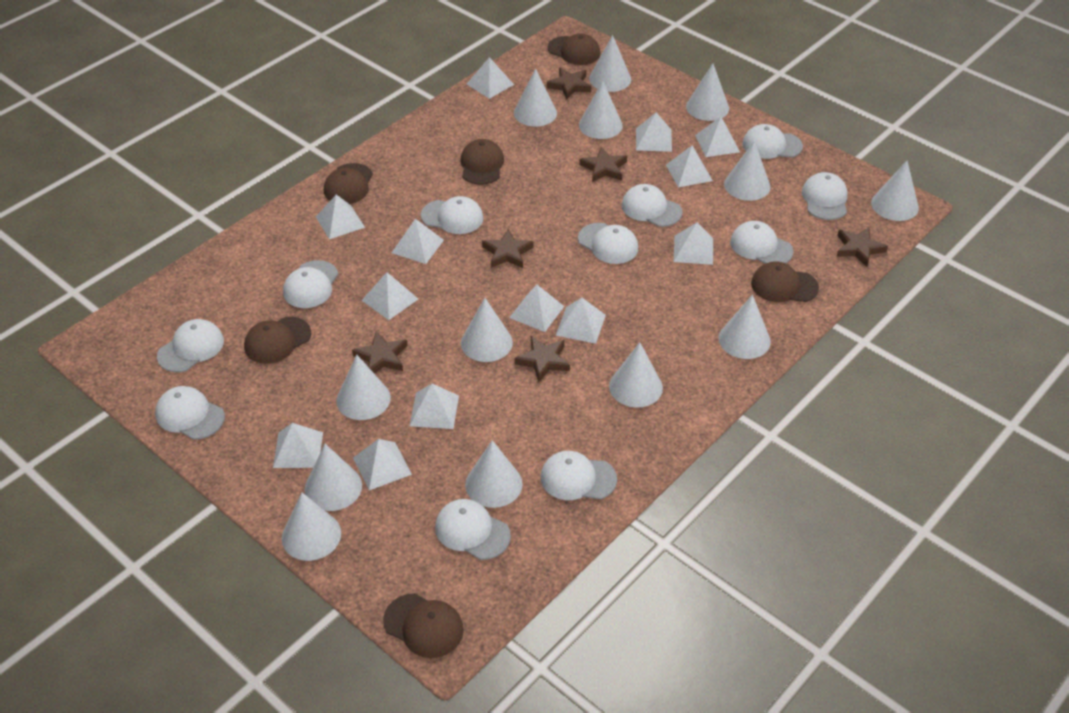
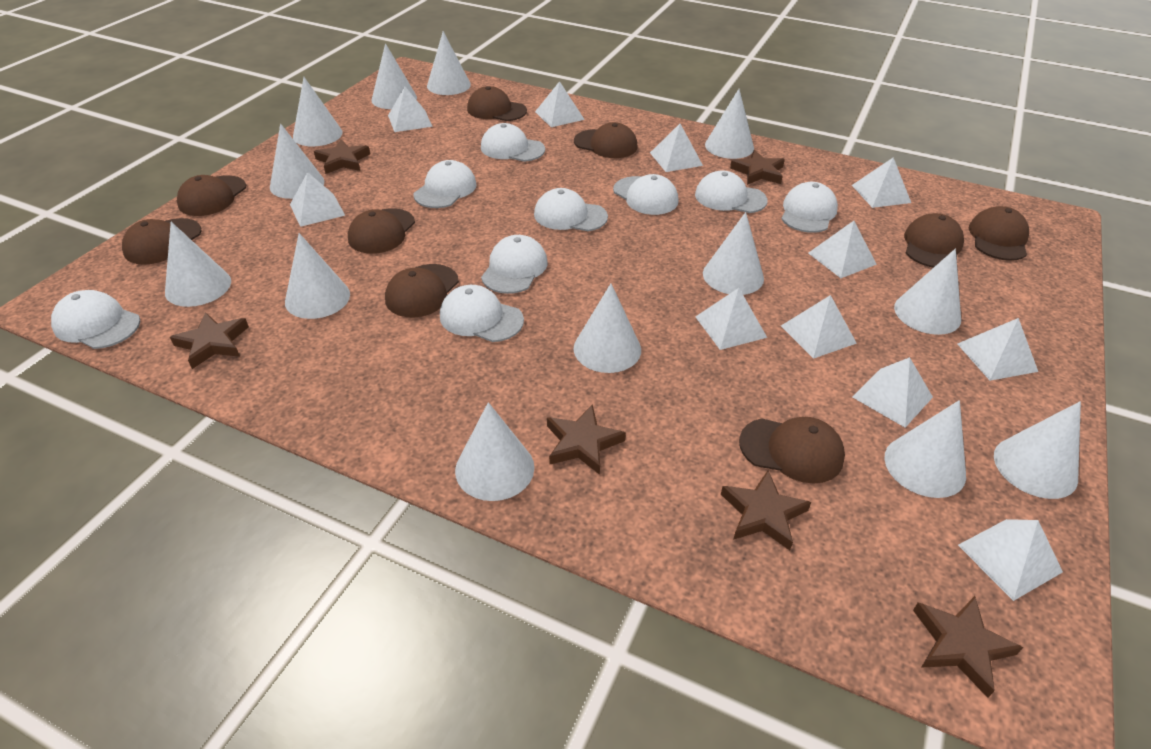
brown cap: 6 -> 9
white cap: 11 -> 9
white pyramid: 13 -> 11

